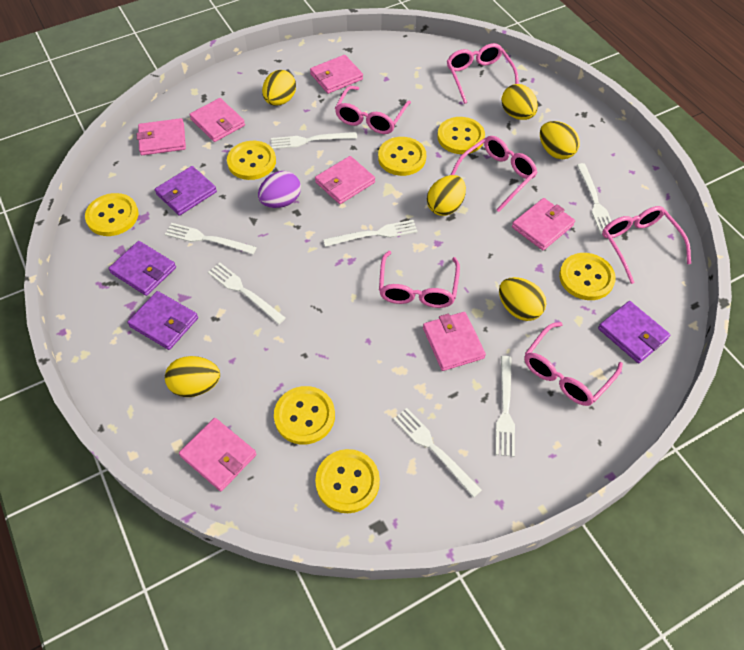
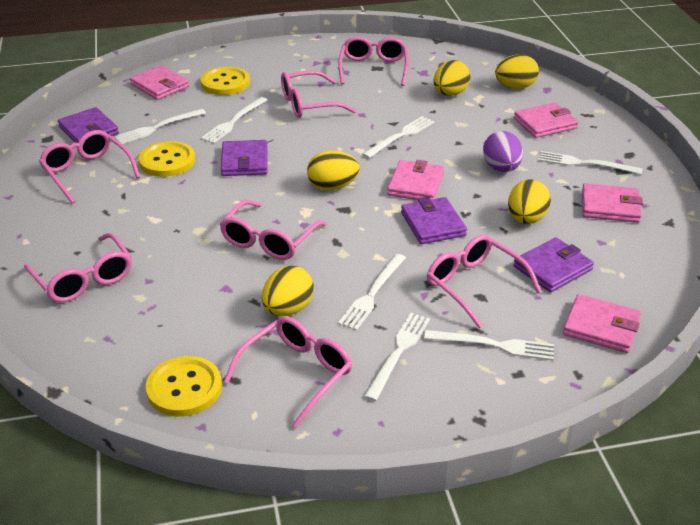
pink glasses: 6 -> 7
pink wallet: 7 -> 5
yellow button: 7 -> 3
yellow egg: 6 -> 5

